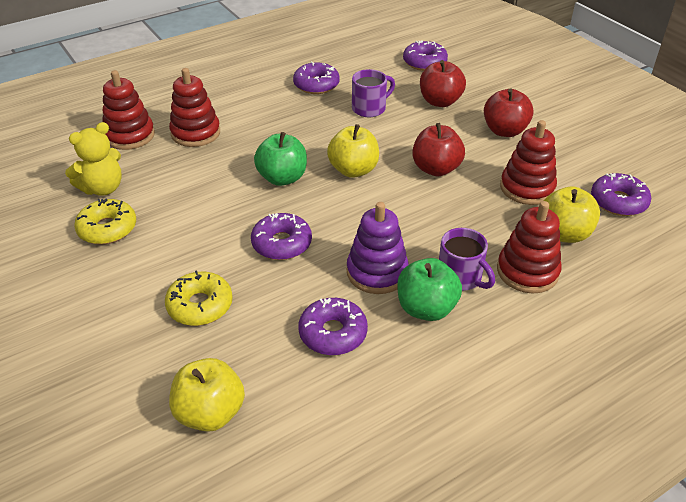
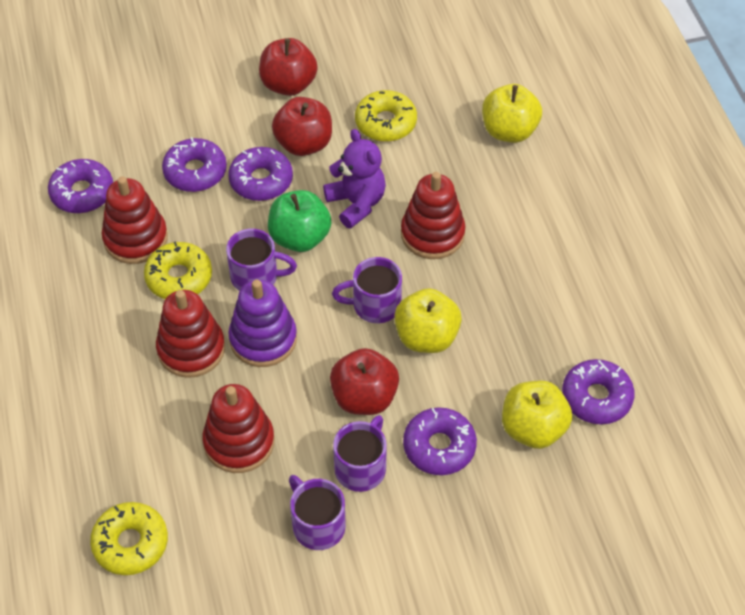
green apple: 2 -> 1
purple mug: 2 -> 4
purple teddy bear: 0 -> 1
yellow donut: 2 -> 3
yellow teddy bear: 1 -> 0

